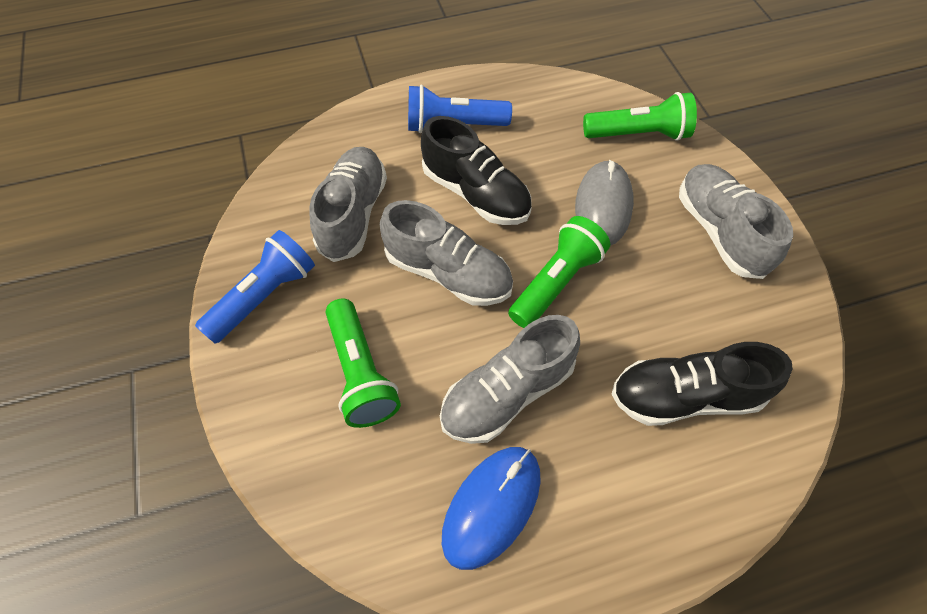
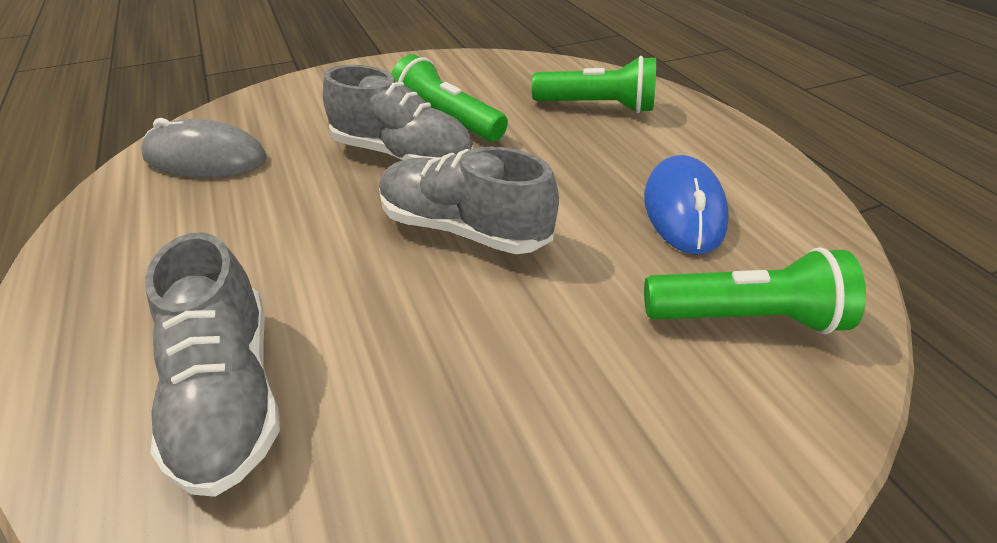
black shoe: 2 -> 0
blue flashlight: 2 -> 0
grey shoe: 4 -> 3

